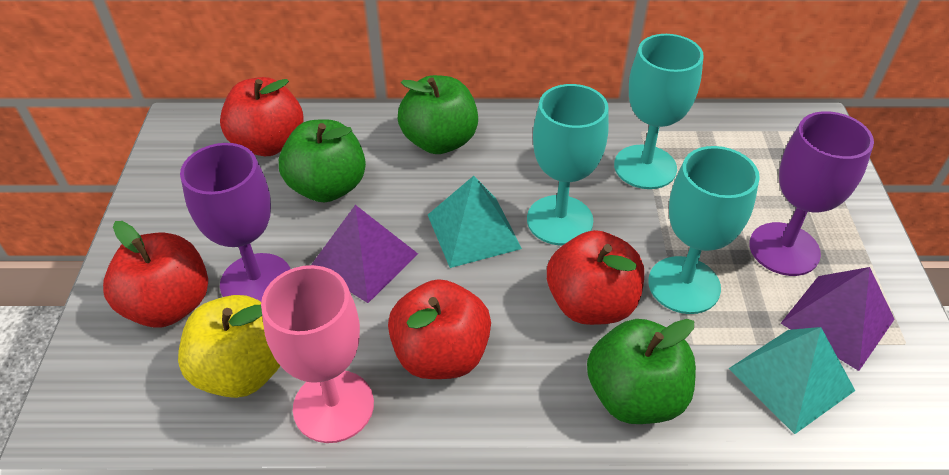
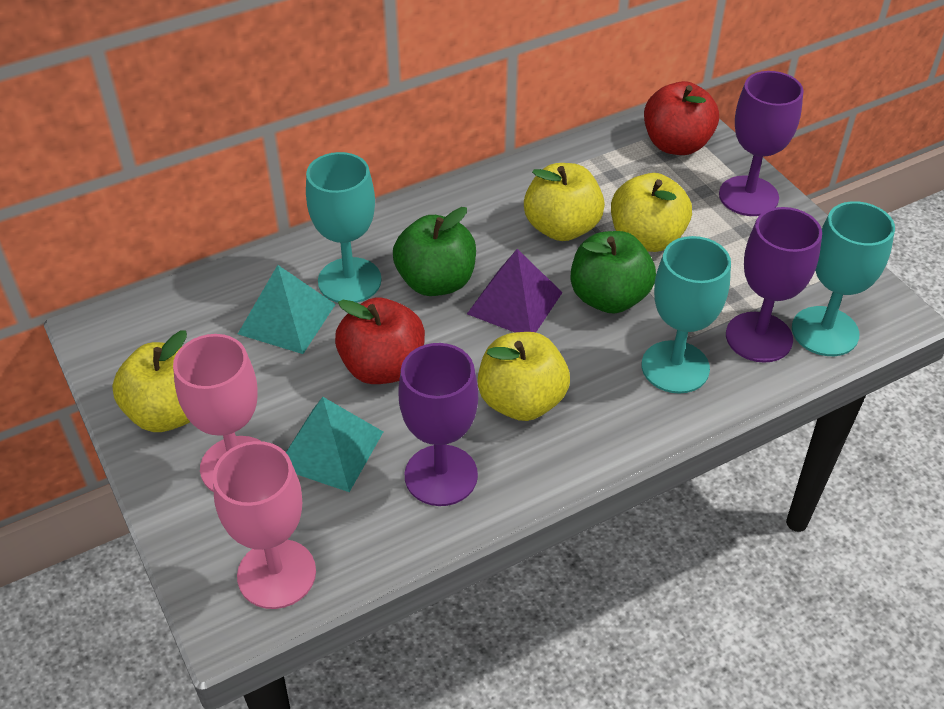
green apple: 3 -> 2
pink goblet: 1 -> 2
purple goblet: 2 -> 3
purple pyramid: 2 -> 1
red apple: 4 -> 2
yellow apple: 1 -> 4

